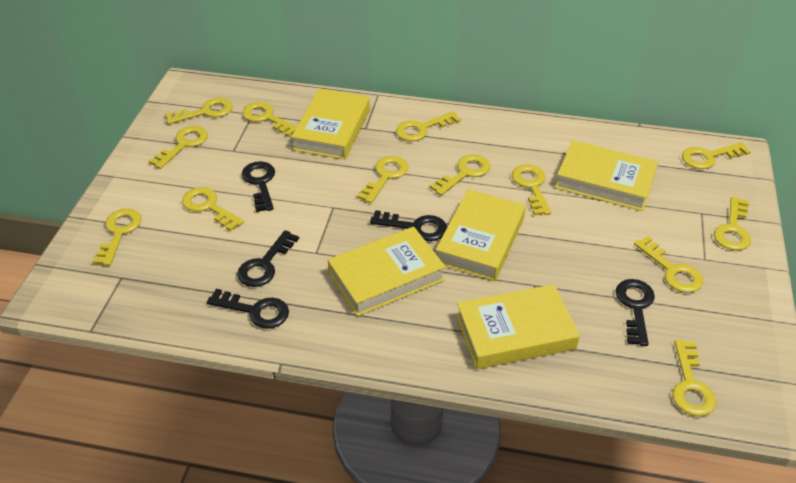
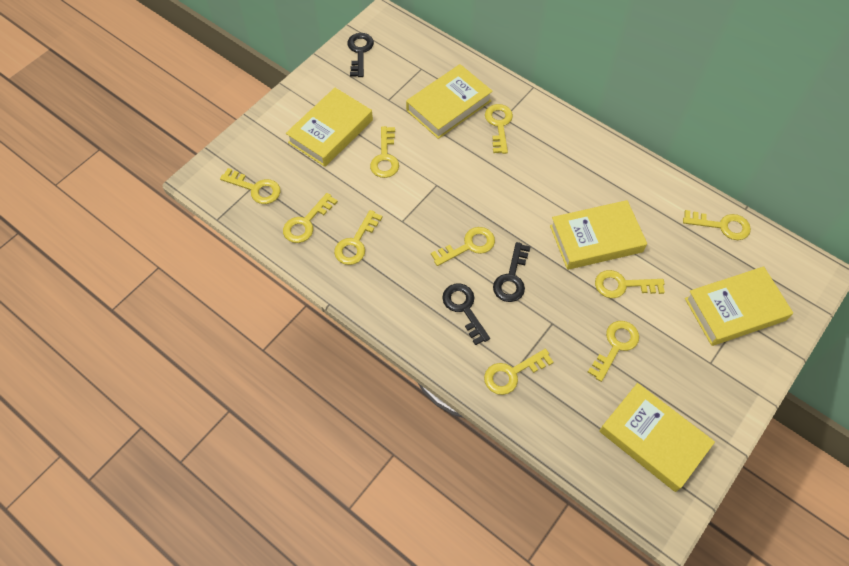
black key: 5 -> 3
yellow key: 13 -> 10

